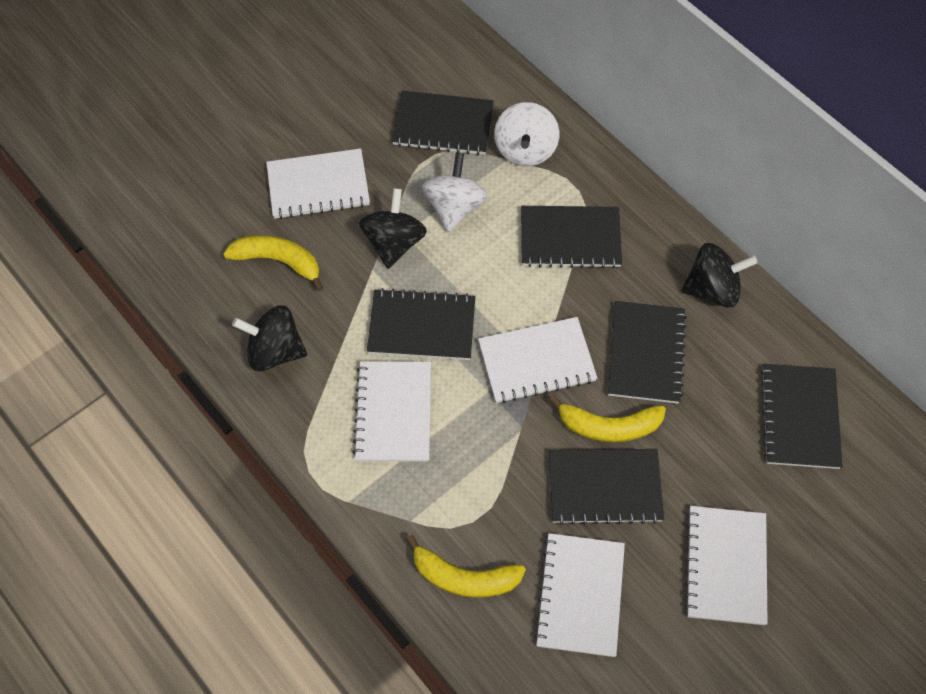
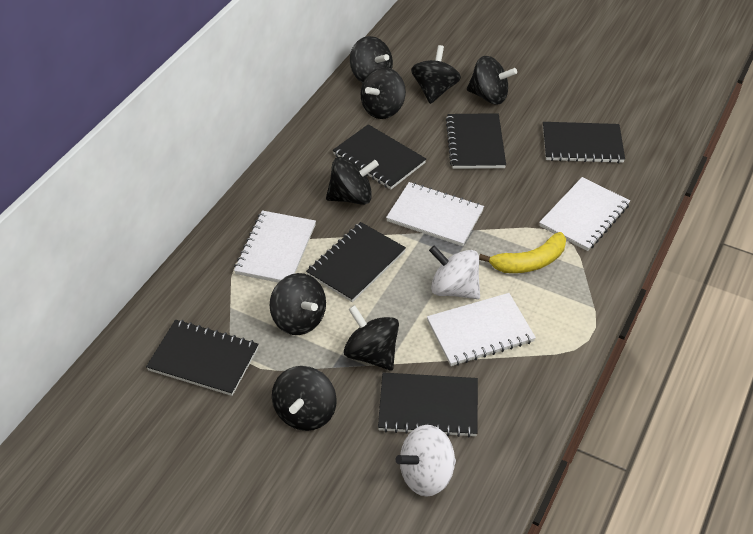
black spinning top: 3 -> 8
white notebook: 5 -> 4
yellow banana: 3 -> 1

